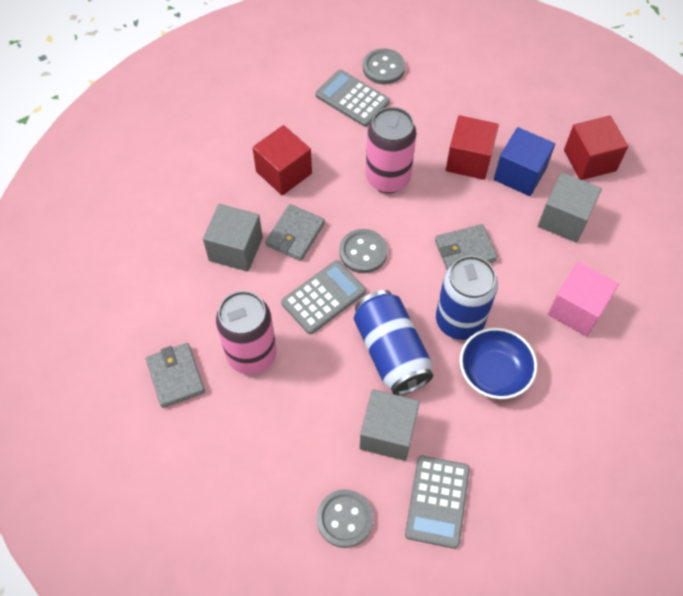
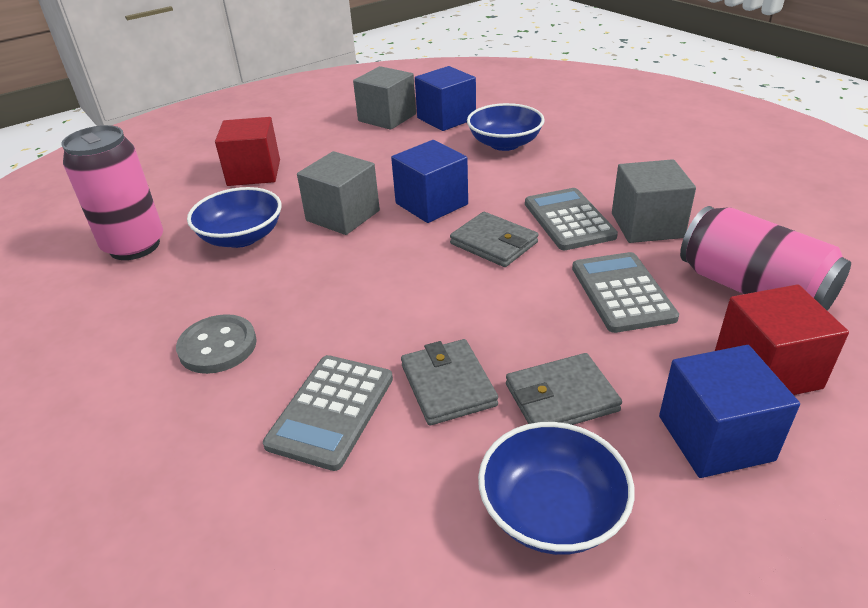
blue bowl: 1 -> 3
blue can: 2 -> 0
blue cube: 1 -> 3
grey button: 3 -> 1
pink cube: 1 -> 0
red cube: 3 -> 2

